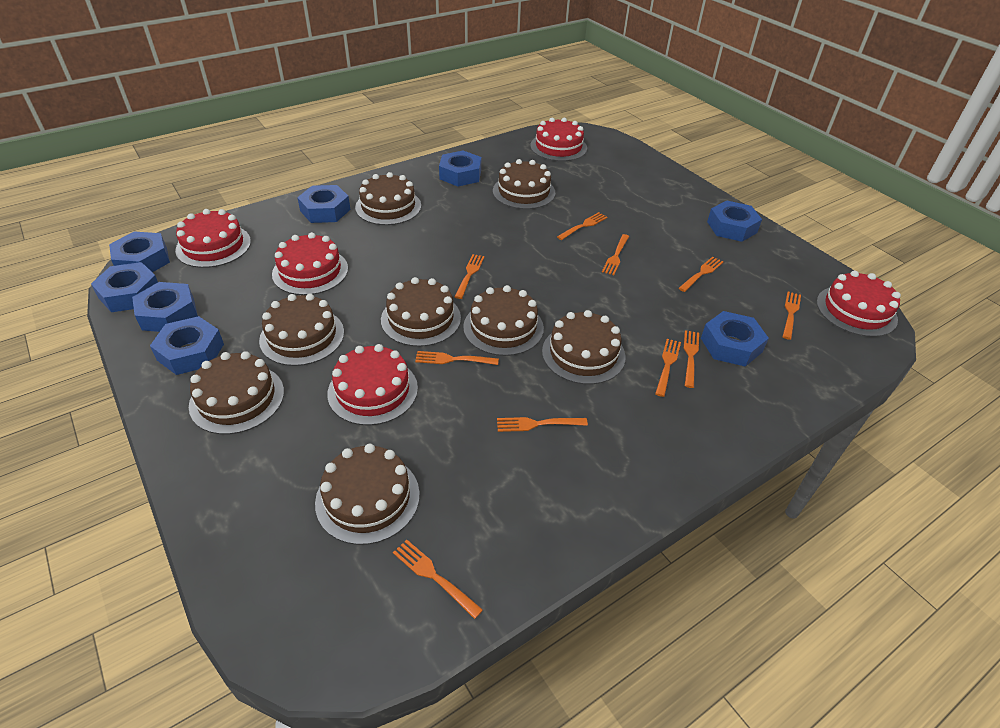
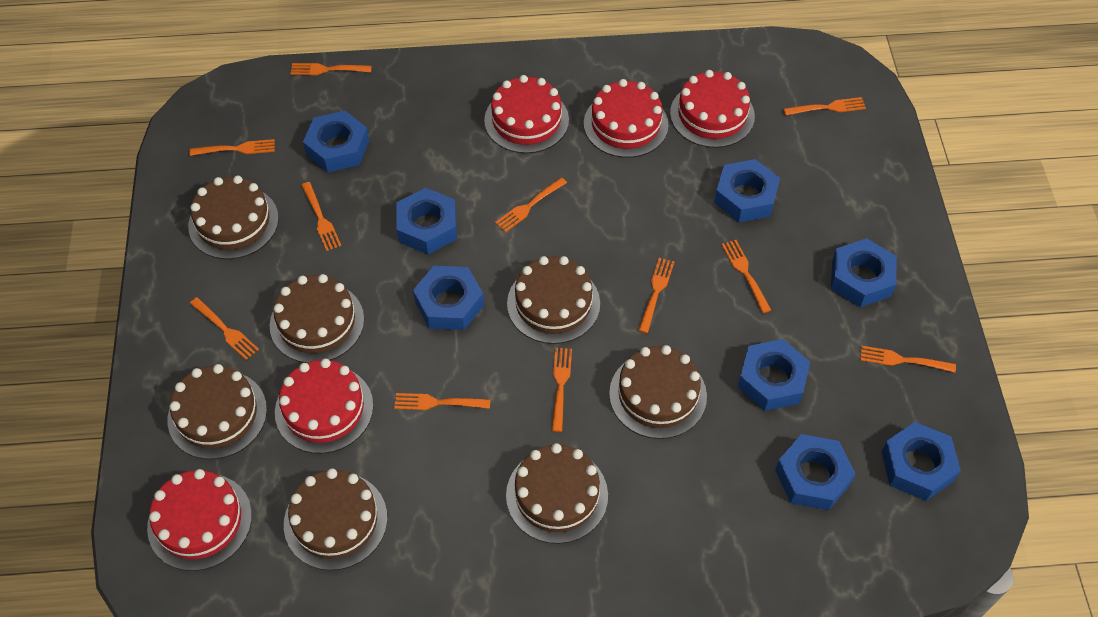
brown cake: 8 -> 7
orange fork: 10 -> 11

